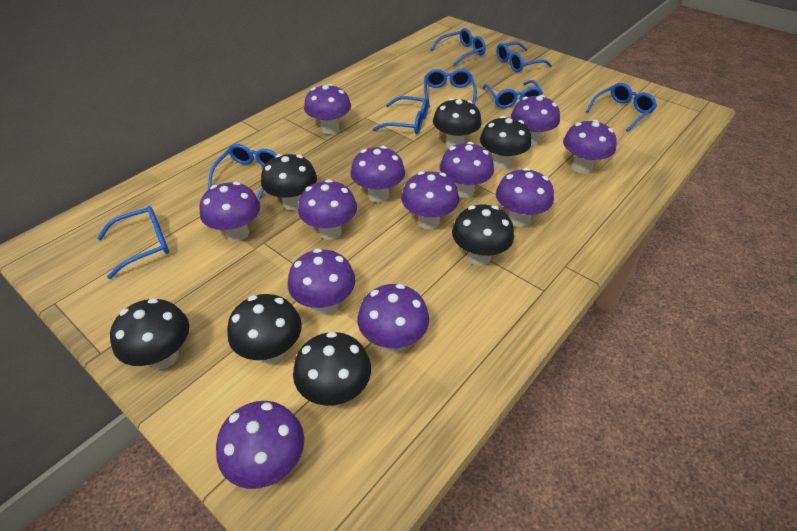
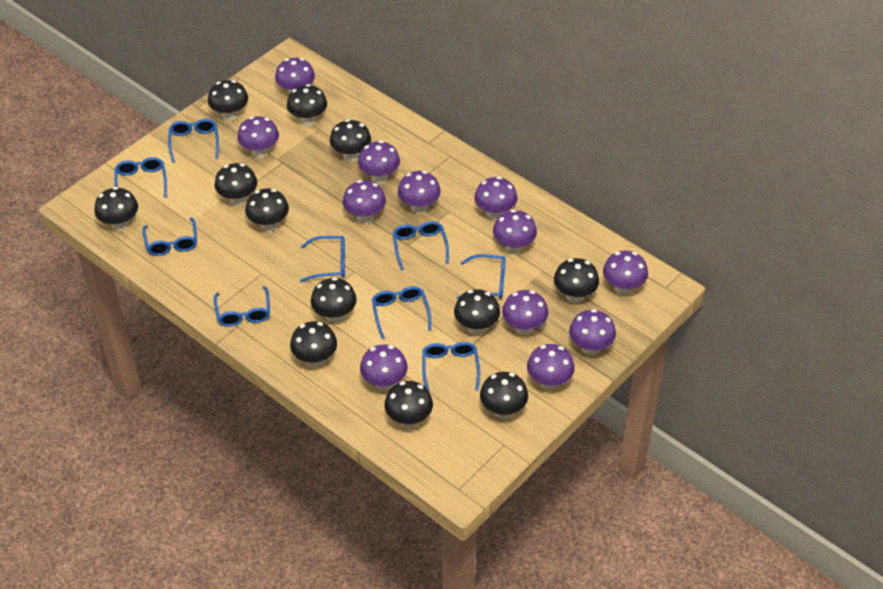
black mushroom: 7 -> 12
blue glasses: 8 -> 9

